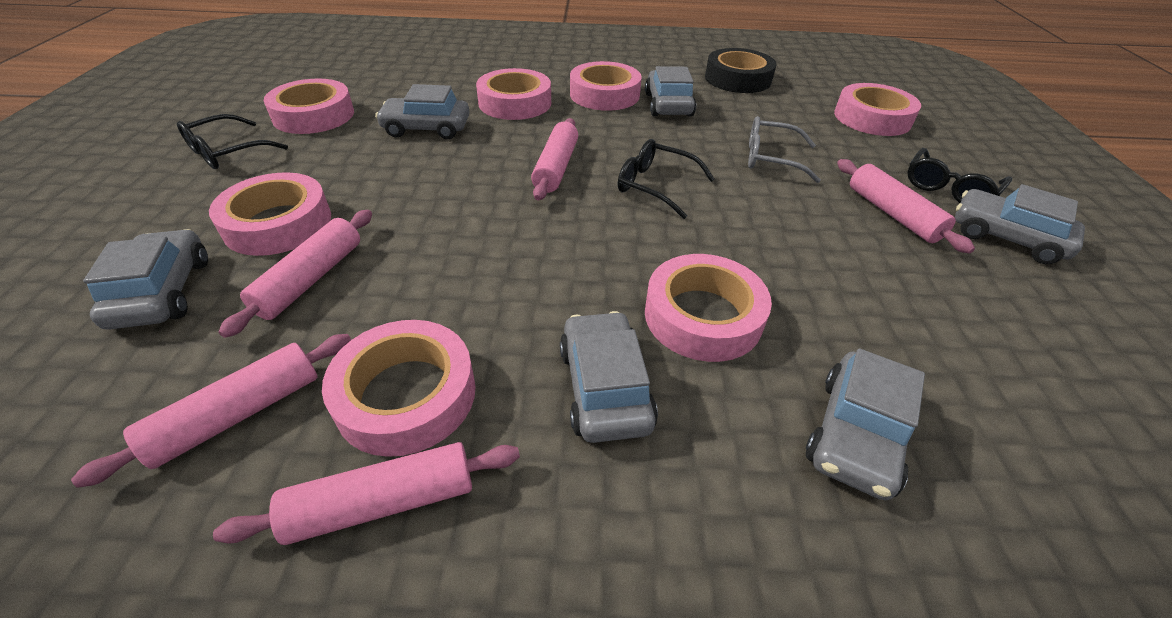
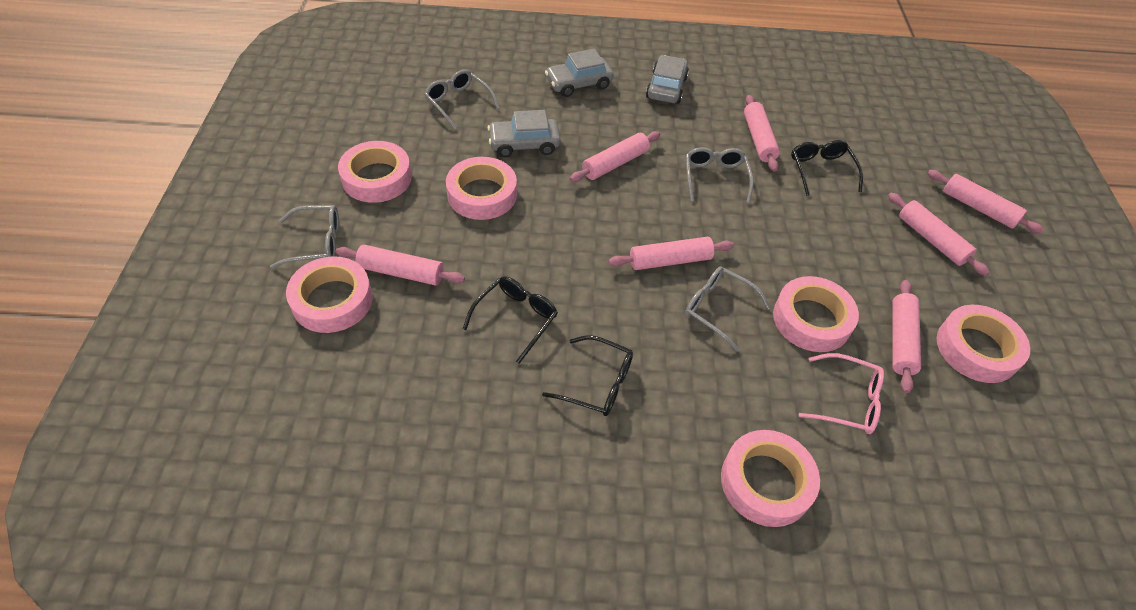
black tape: 1 -> 0
grey car: 6 -> 3
grey glasses: 1 -> 4
pink glasses: 0 -> 1
pink rolling pin: 5 -> 7
pink tape: 7 -> 6

